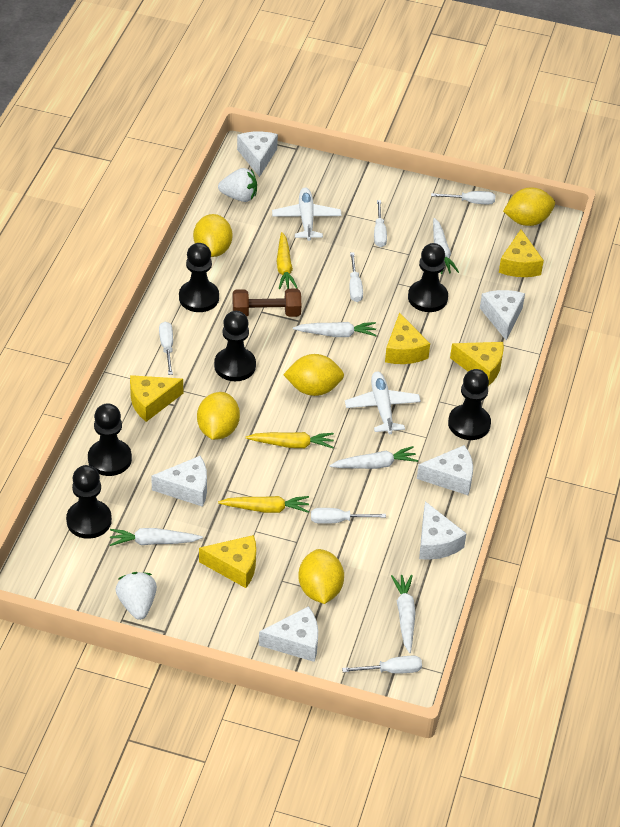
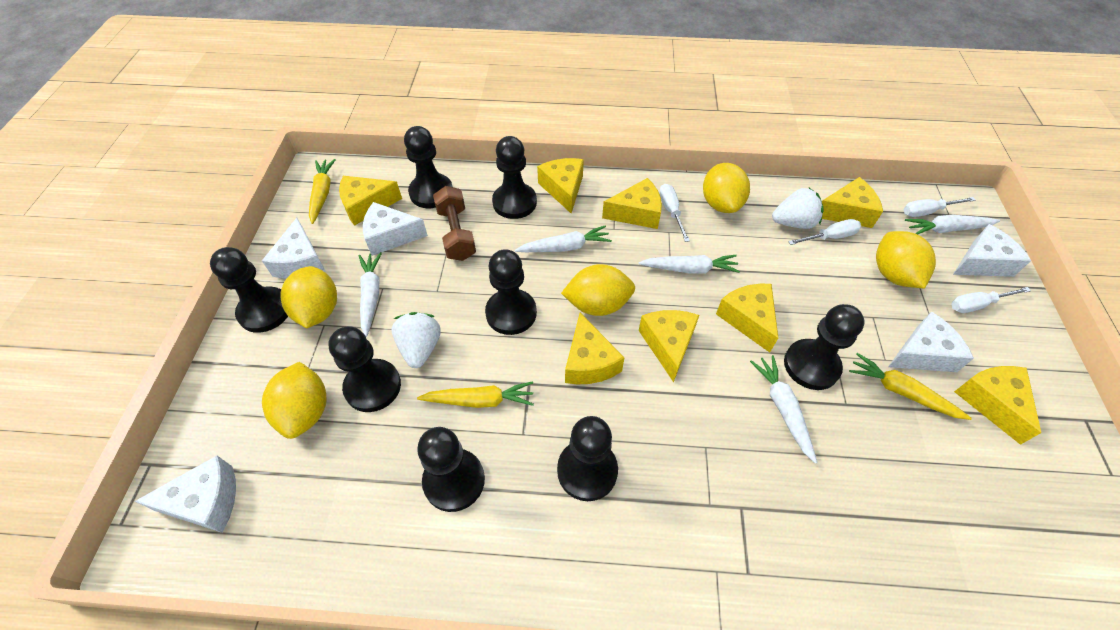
black pawn: 6 -> 8
white cheese: 6 -> 5
white plane: 2 -> 0
white screwdriver: 6 -> 4
yellow cheese: 5 -> 8

